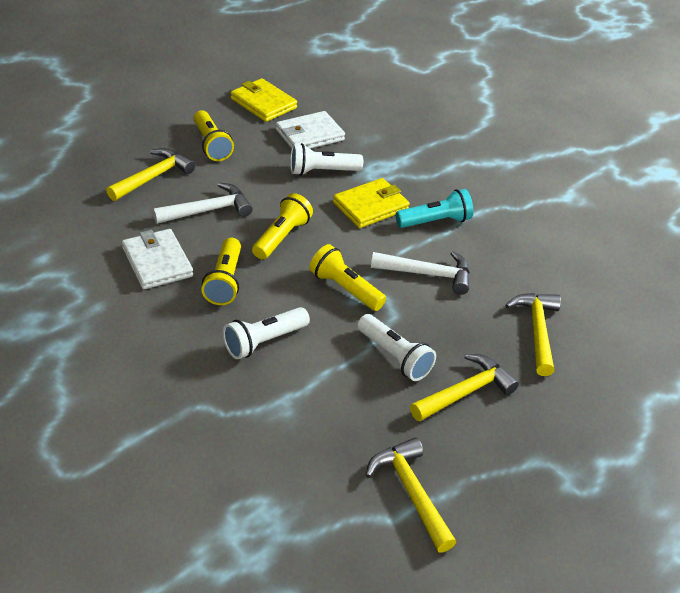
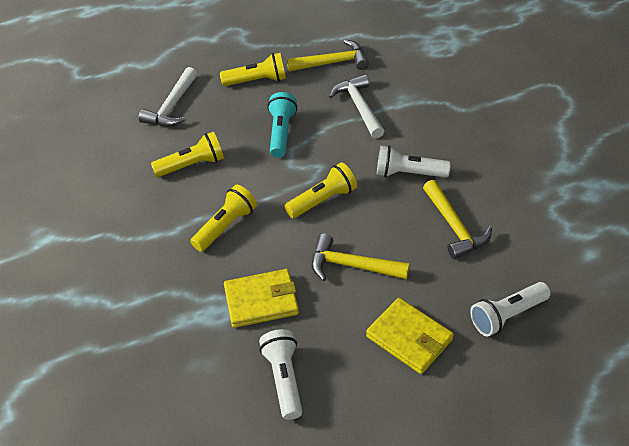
white wallet: 2 -> 0
yellow hammer: 4 -> 3

